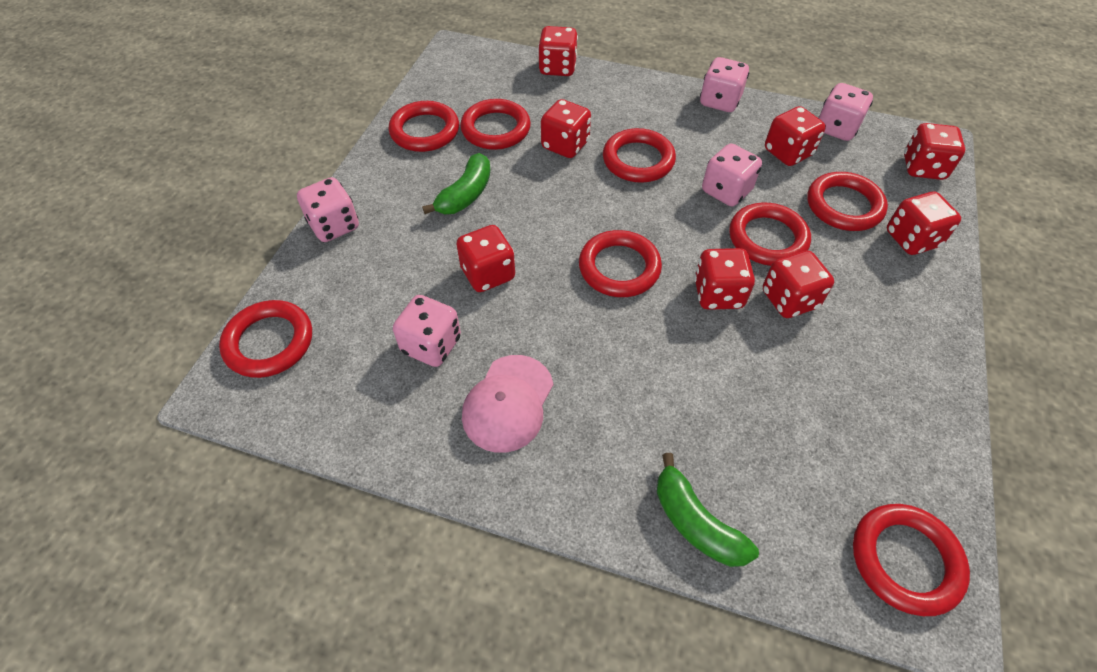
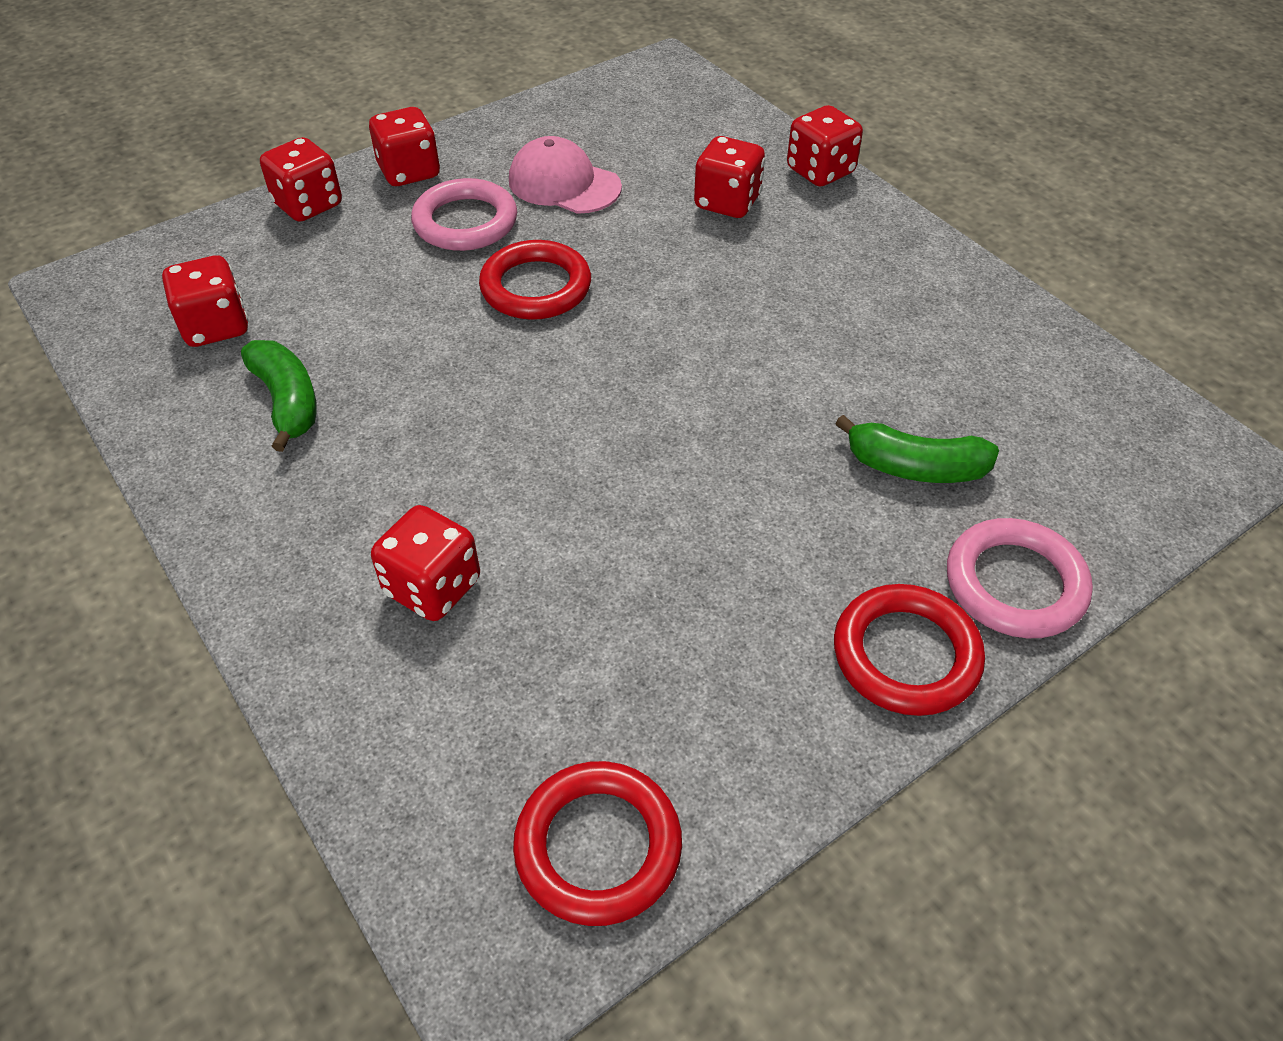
pink dice: 5 -> 0
pink ring: 0 -> 2
red dice: 8 -> 6
red ring: 8 -> 3

